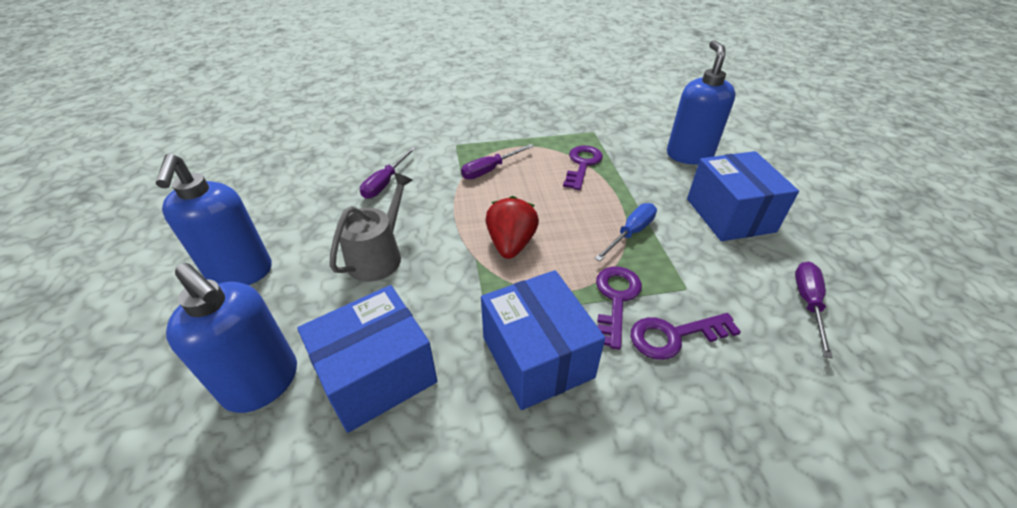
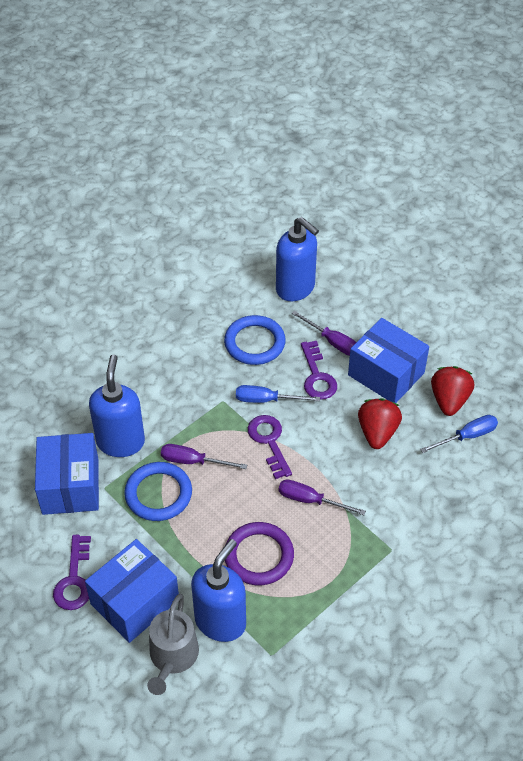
blue ring: 0 -> 2
blue screwdriver: 1 -> 2
purple ring: 0 -> 1
red strawberry: 1 -> 2

